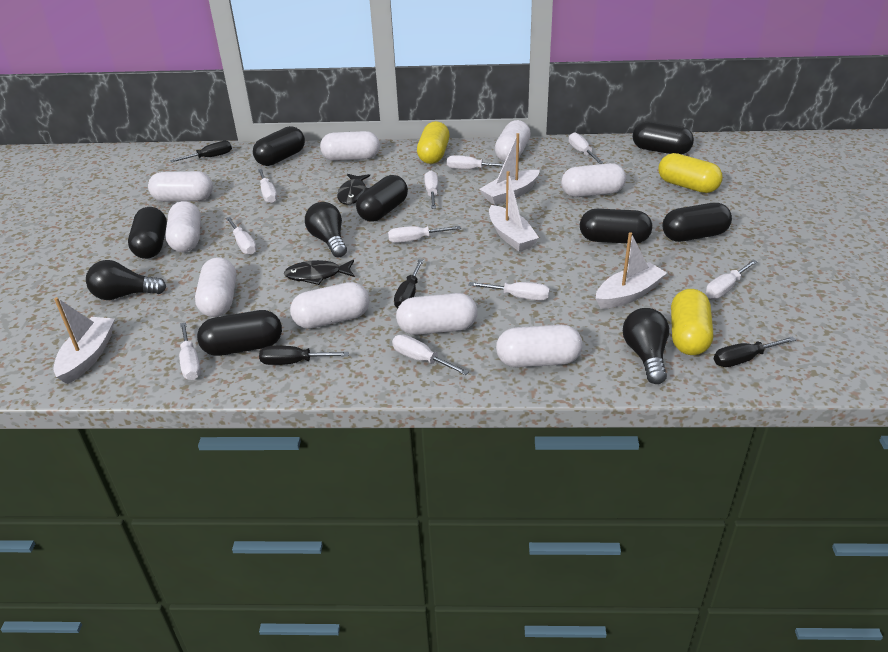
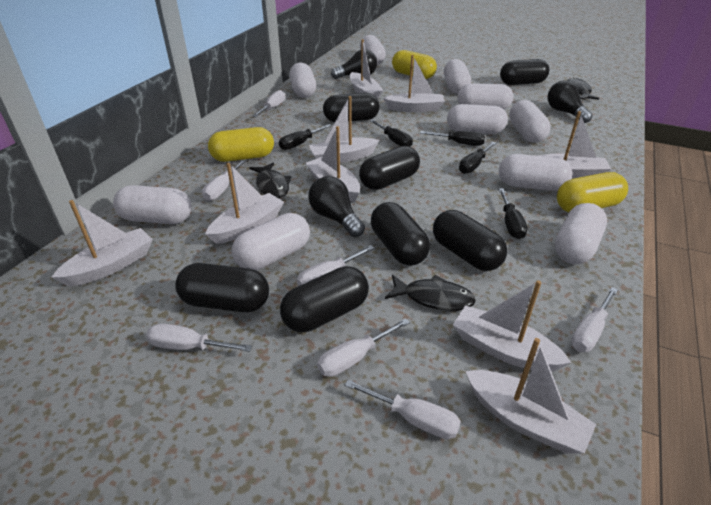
black fish: 2 -> 3
black screwdriver: 4 -> 5
white boat: 4 -> 9
white capsule: 9 -> 10
white screwdriver: 10 -> 7

